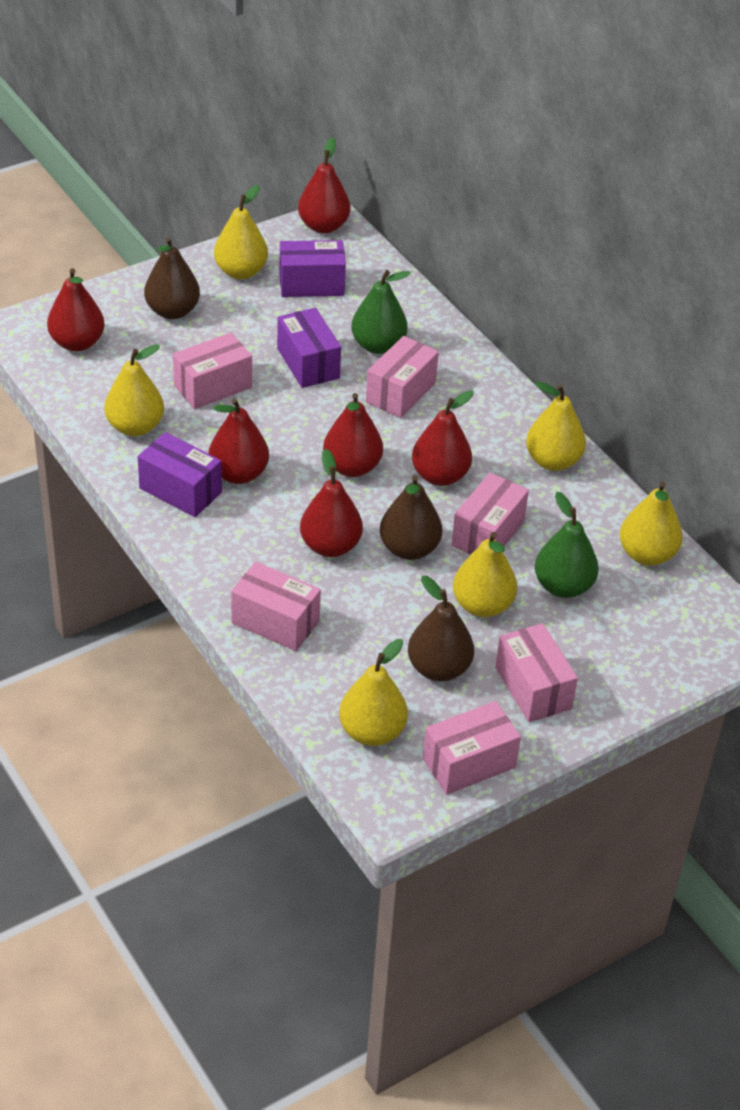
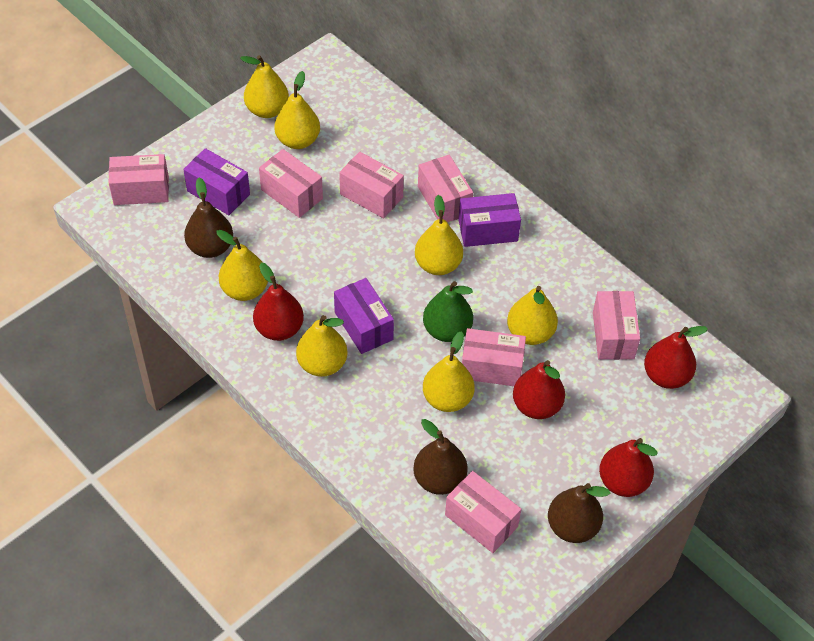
green pear: 2 -> 1
pink box: 6 -> 7
red pear: 6 -> 4
yellow pear: 6 -> 7

